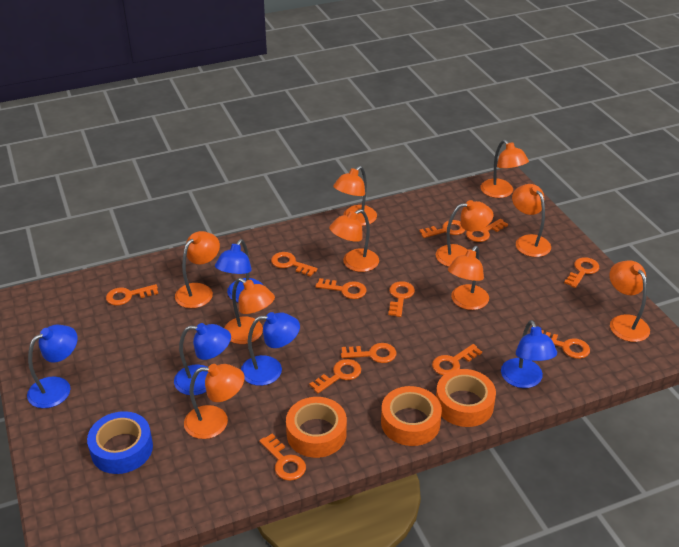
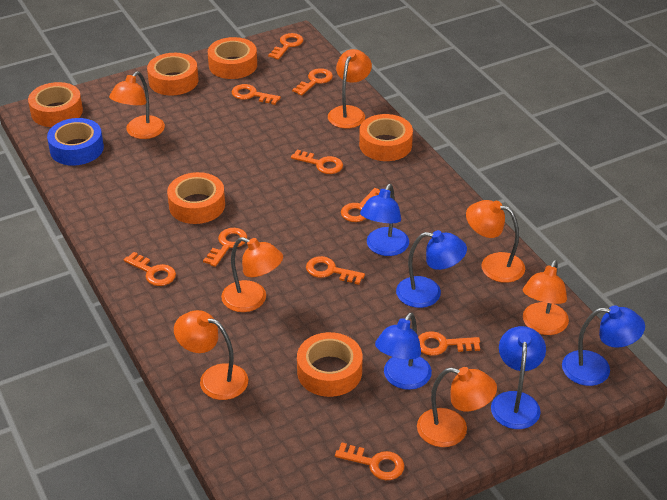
orange key: 12 -> 10
orange lamp: 10 -> 7
orange tape: 3 -> 6

